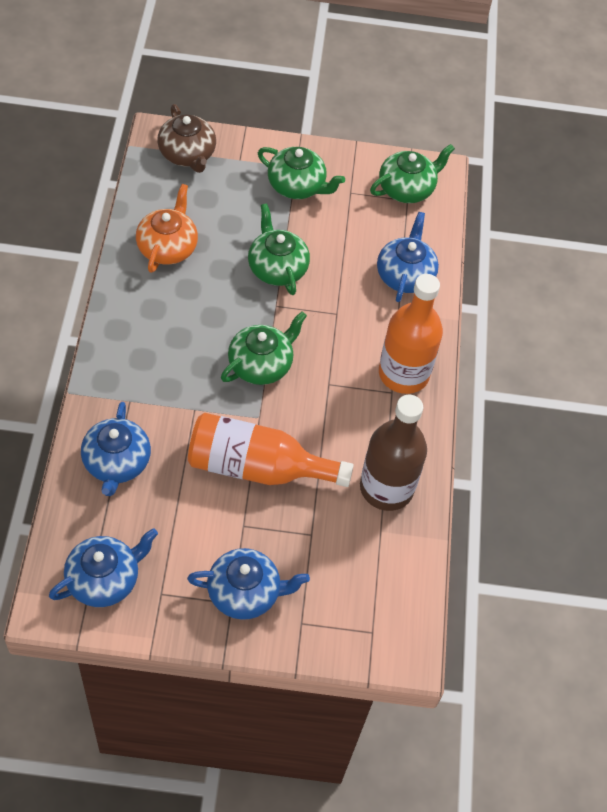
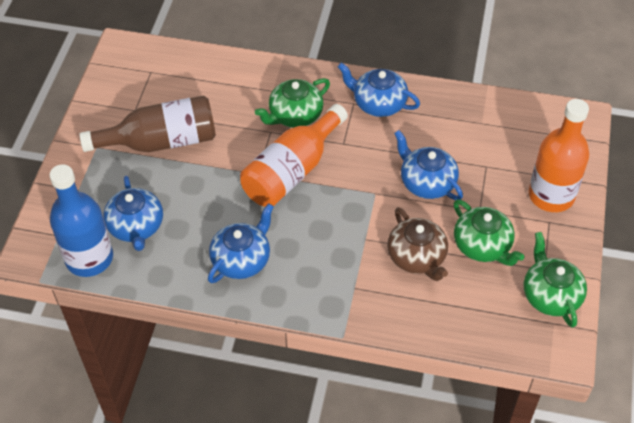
blue bottle: 0 -> 1
green teapot: 4 -> 3
orange teapot: 1 -> 0

